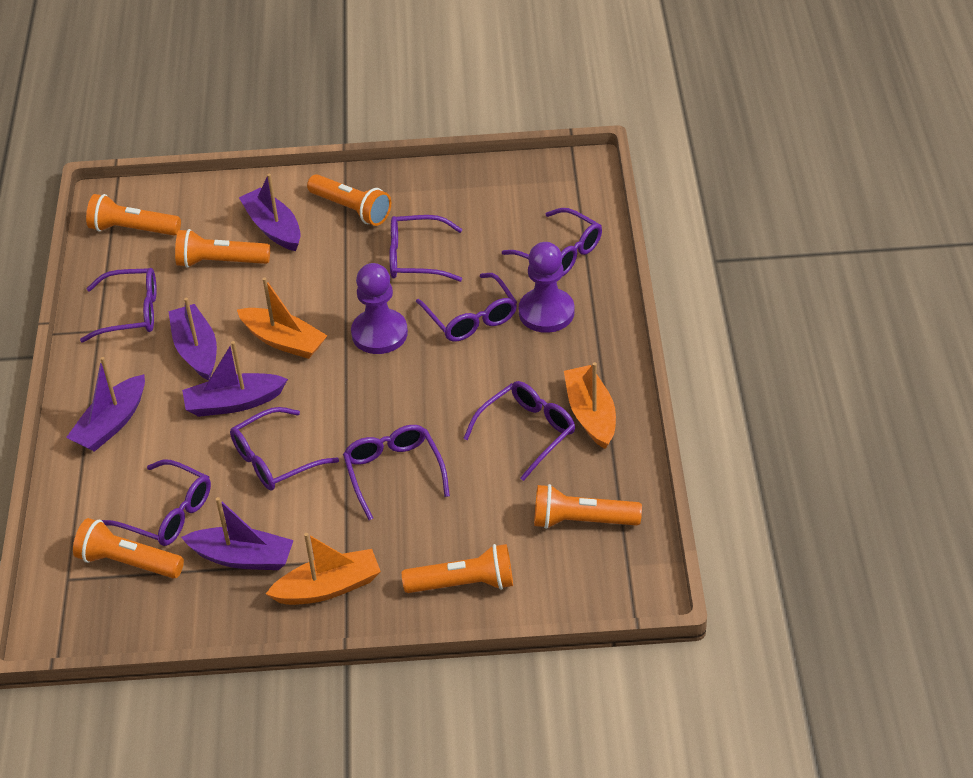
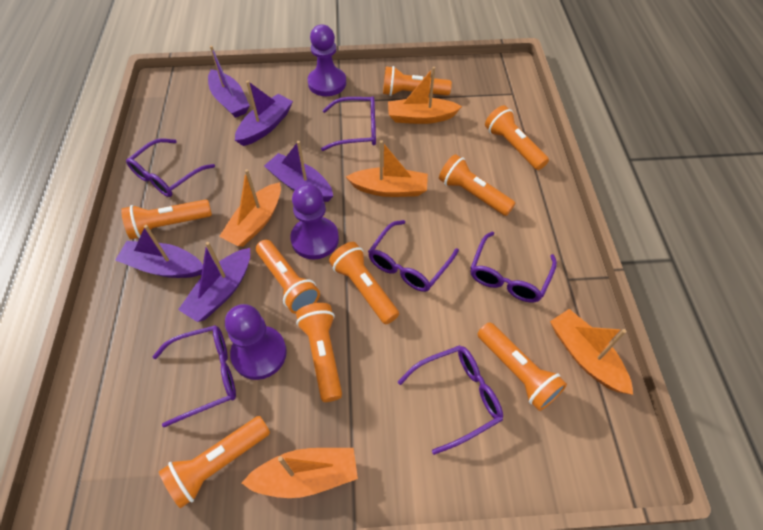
orange boat: 3 -> 5
orange flashlight: 6 -> 9
purple glasses: 8 -> 6
purple pawn: 2 -> 3

